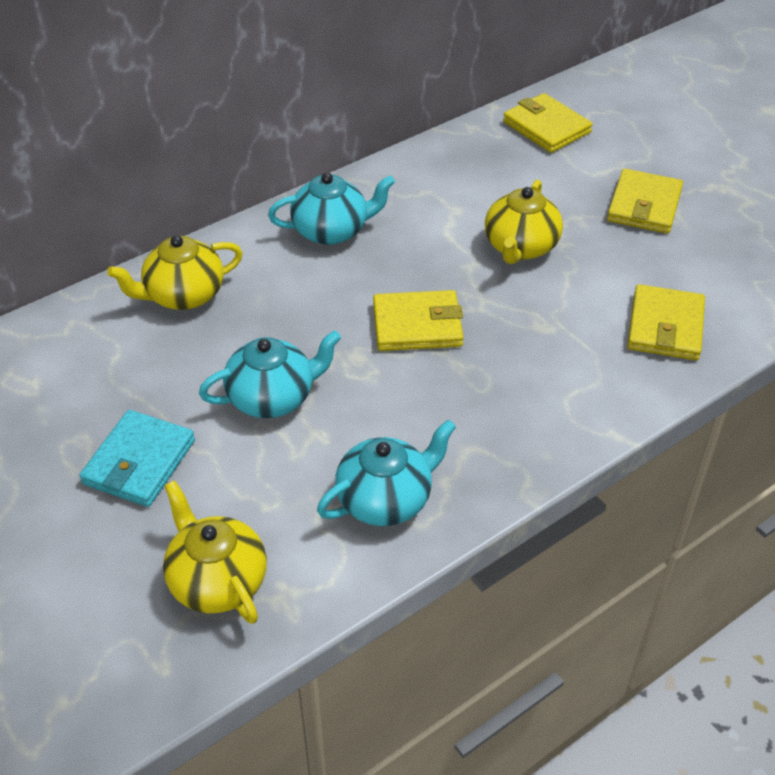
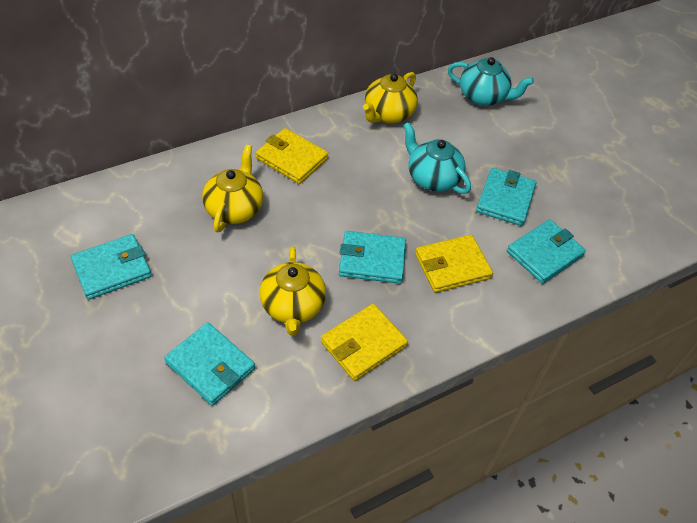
turquoise teapot: 3 -> 2
turquoise wallet: 1 -> 5
yellow wallet: 4 -> 3

